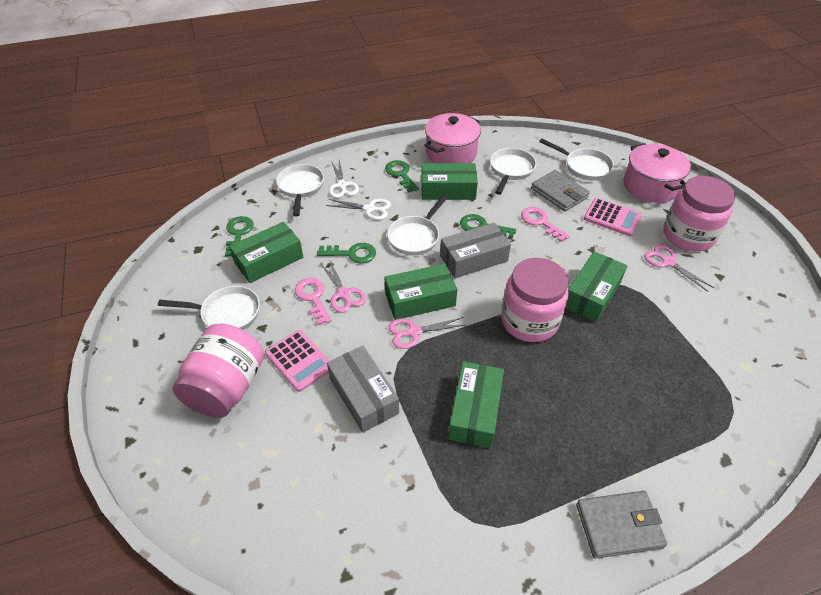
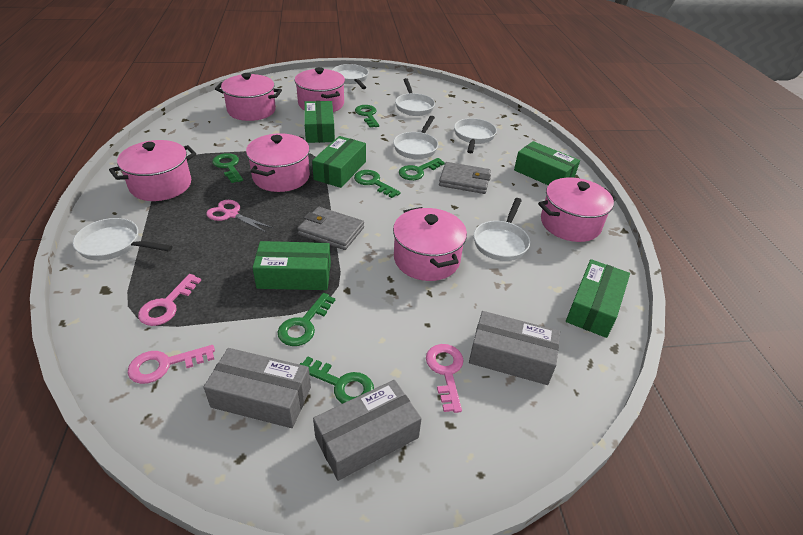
green key: 4 -> 6
grey box: 2 -> 3
pink calculator: 2 -> 0
pink jar: 3 -> 0
pink key: 2 -> 3
pink pot: 2 -> 6
pink scissors: 3 -> 1
white pan: 5 -> 6
white scissors: 2 -> 0

